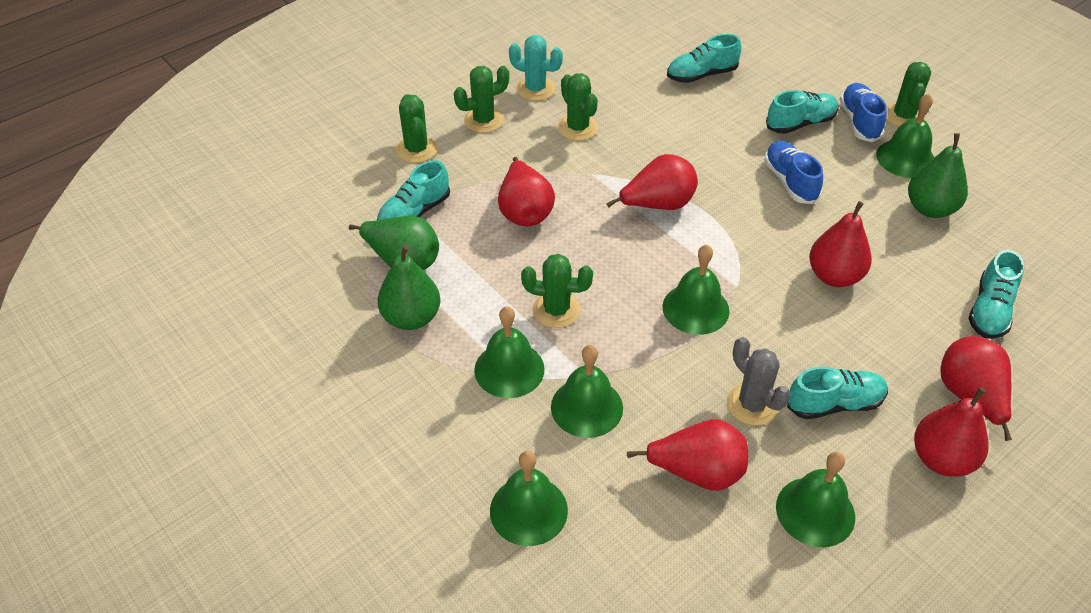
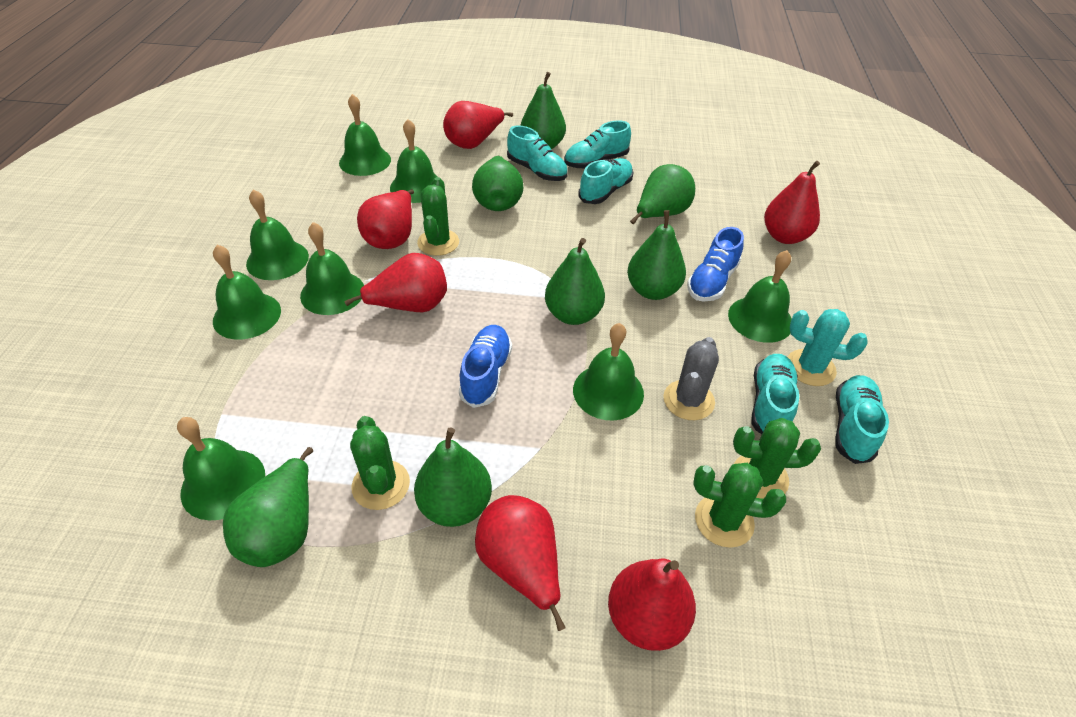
green bell: 6 -> 8
green cactus: 5 -> 4
green pear: 3 -> 7

